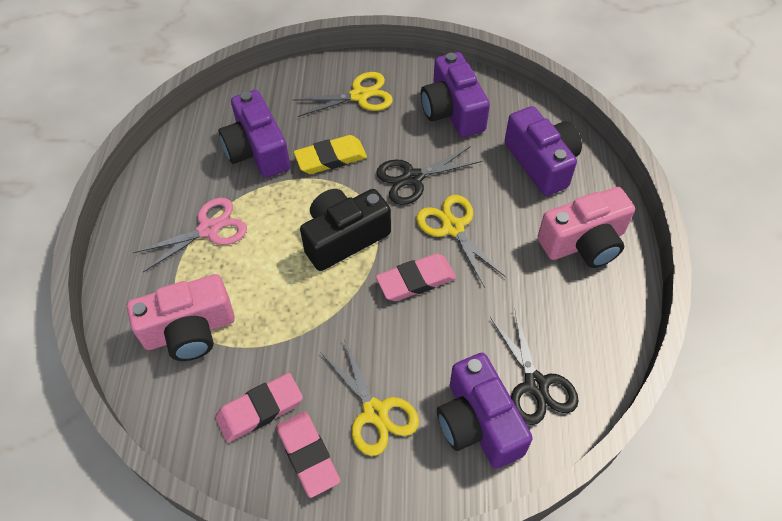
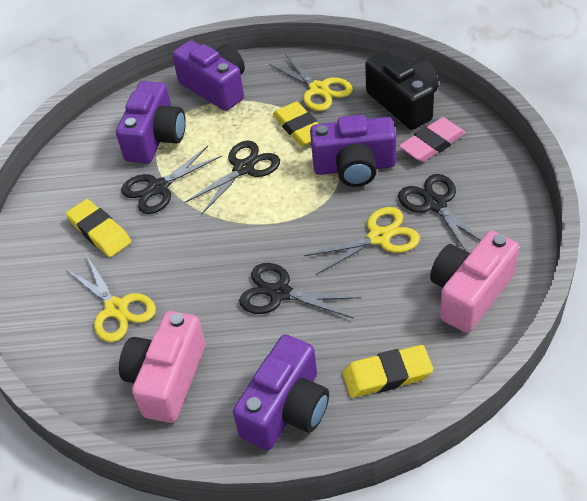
black scissors: 2 -> 4
pink eraser: 3 -> 1
pink scissors: 1 -> 0
yellow eraser: 1 -> 3

